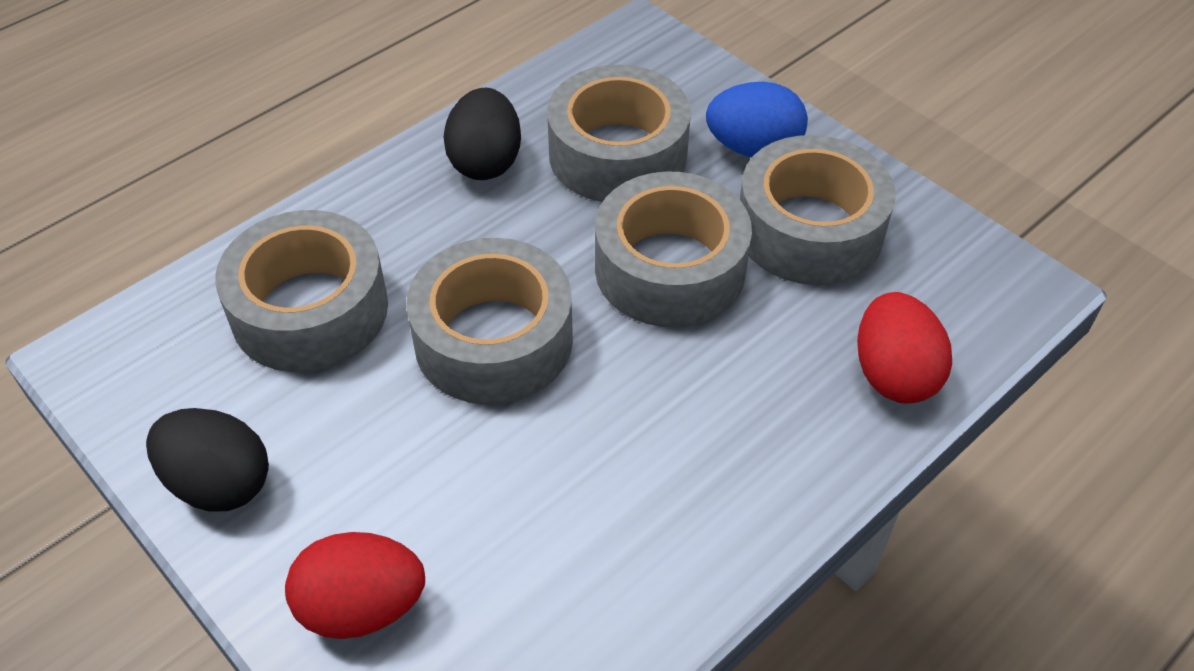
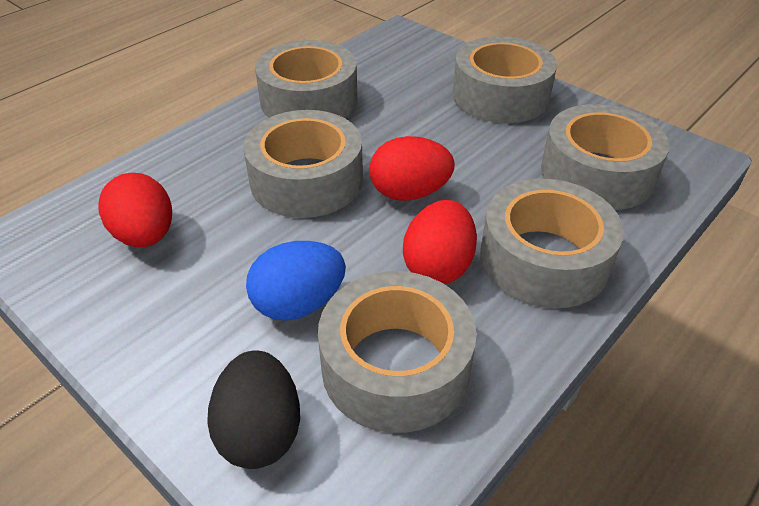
black egg: 2 -> 1
grey tape: 5 -> 6
red egg: 2 -> 3

